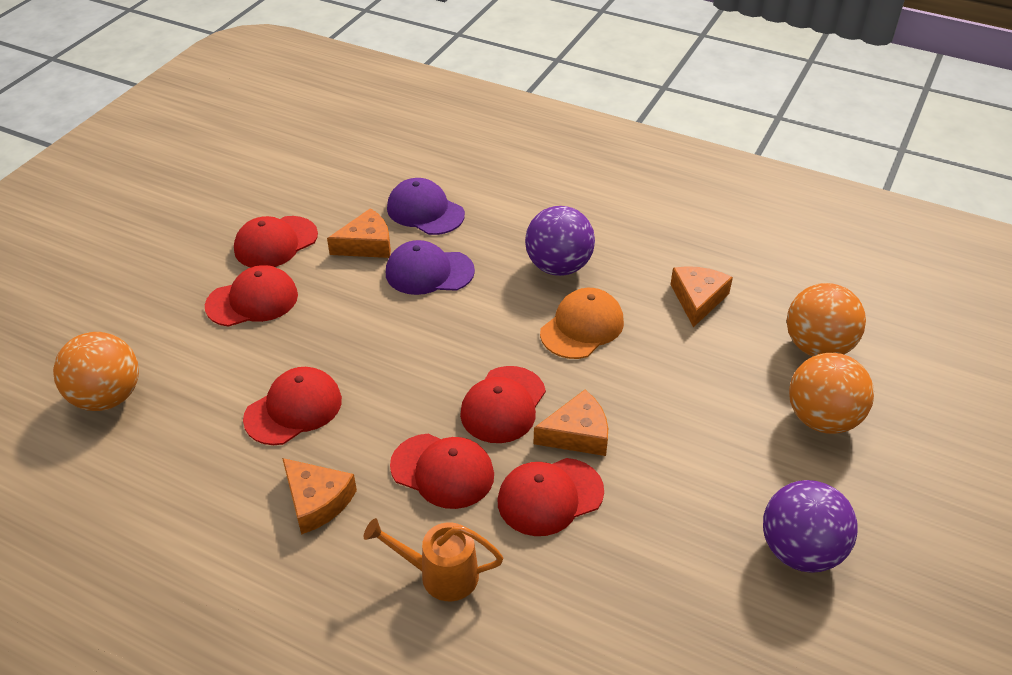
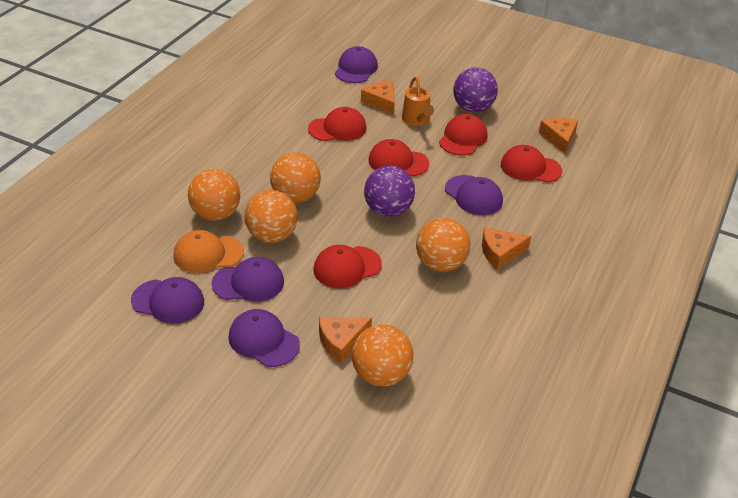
orange ball: 3 -> 5
purple cap: 2 -> 5
red cap: 6 -> 5

